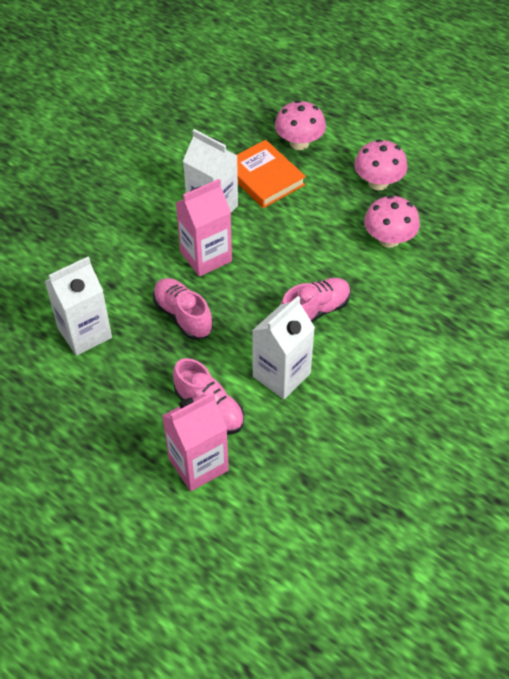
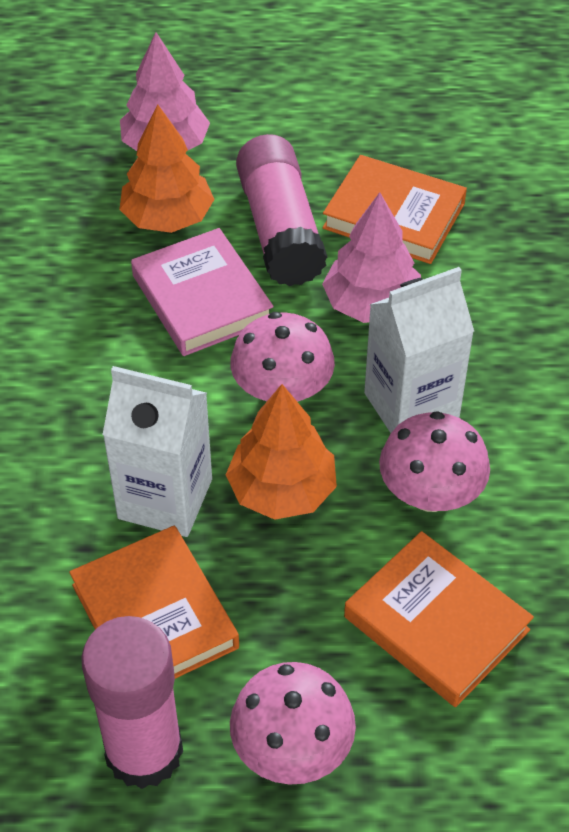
orange book: 1 -> 3
orange tree: 0 -> 2
pink book: 0 -> 1
pink carton: 2 -> 0
pink glue stick: 0 -> 2
pink shoe: 3 -> 0
pink tree: 0 -> 2
white carton: 3 -> 2

